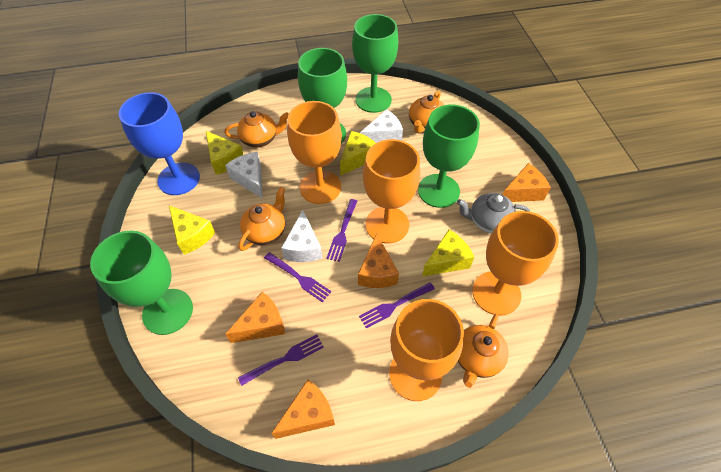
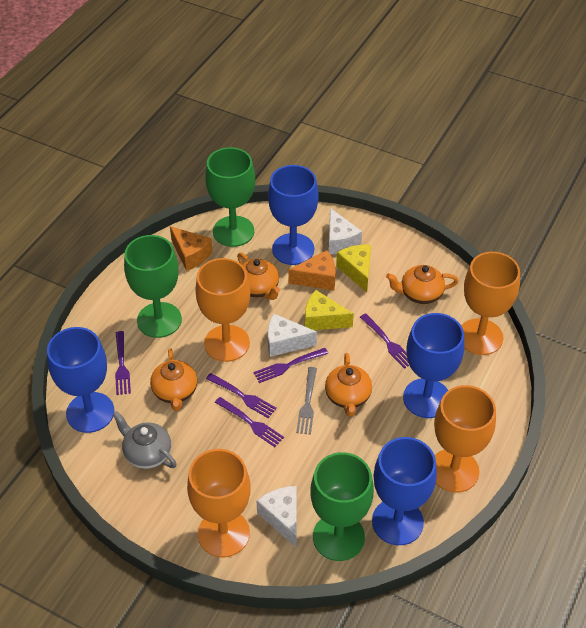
blue goblet: 1 -> 4
green goblet: 4 -> 3
grey fork: 0 -> 1
orange cheese: 4 -> 2
purple fork: 4 -> 5
yellow cheese: 4 -> 2

